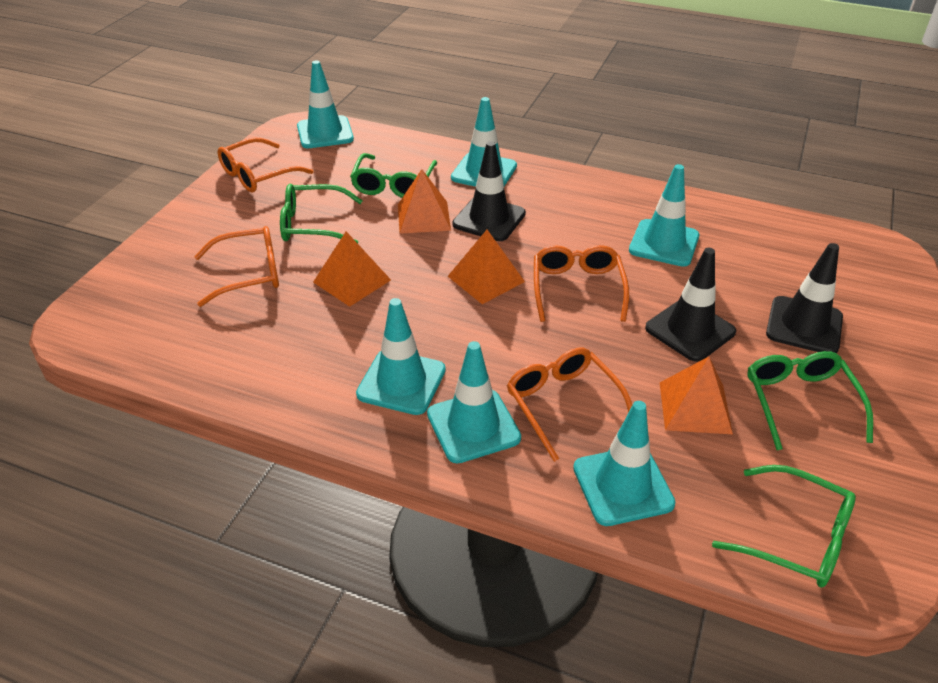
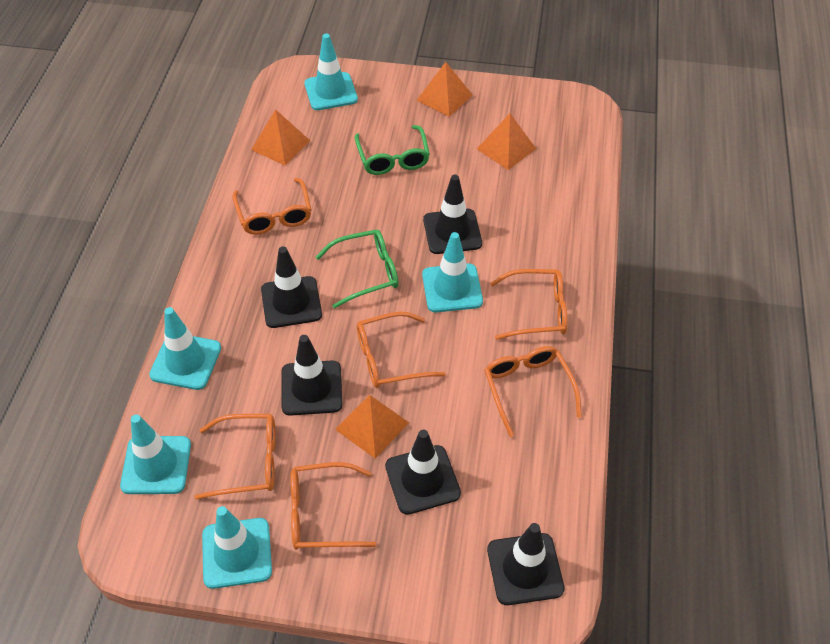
black traffic cone: 3 -> 5
green glasses: 4 -> 2
orange glasses: 4 -> 6
turquoise traffic cone: 6 -> 5

